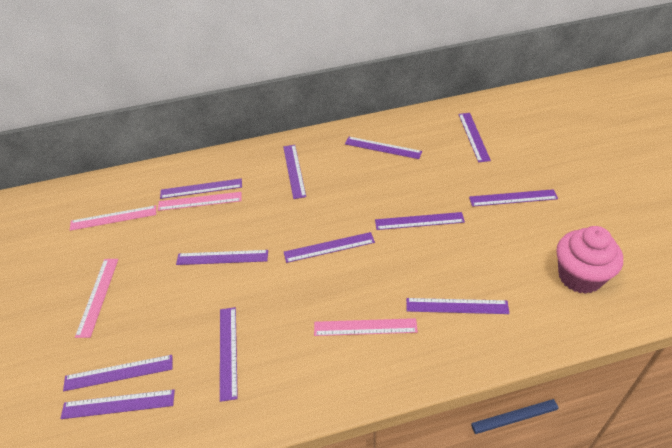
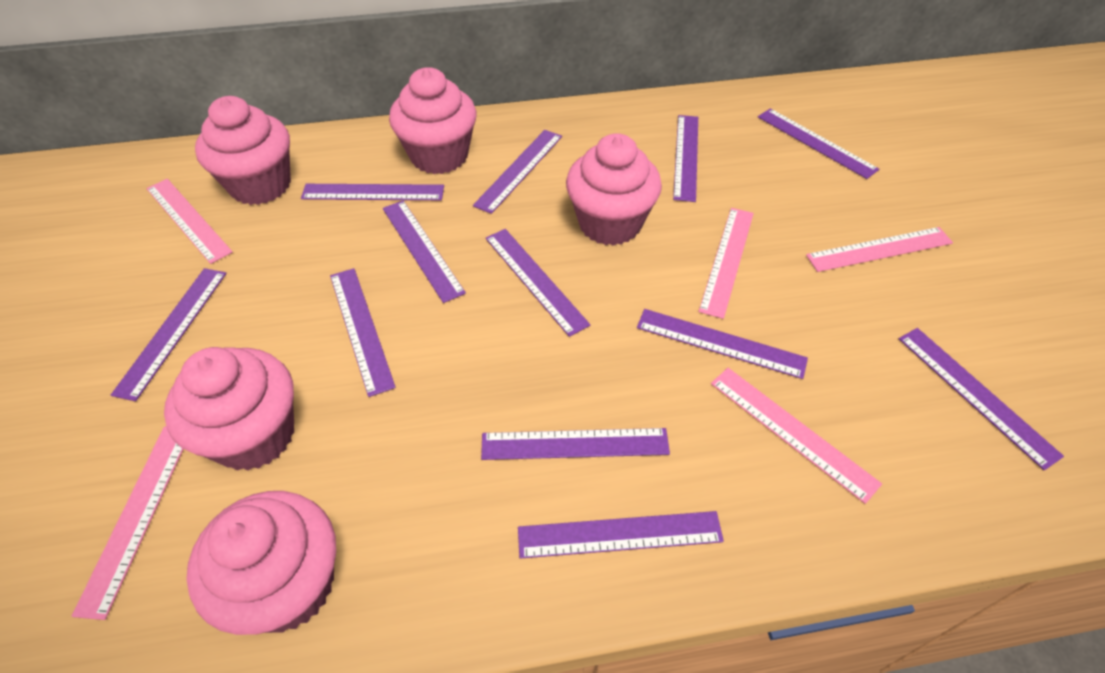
pink cupcake: 1 -> 5
pink ruler: 4 -> 5

